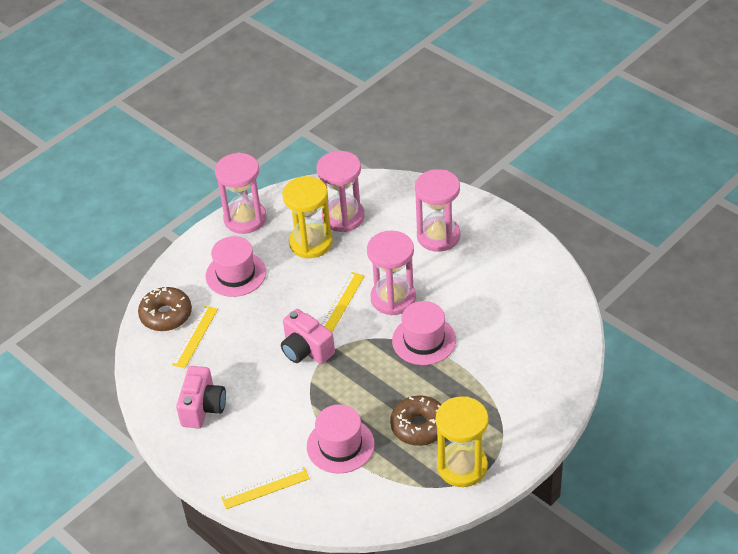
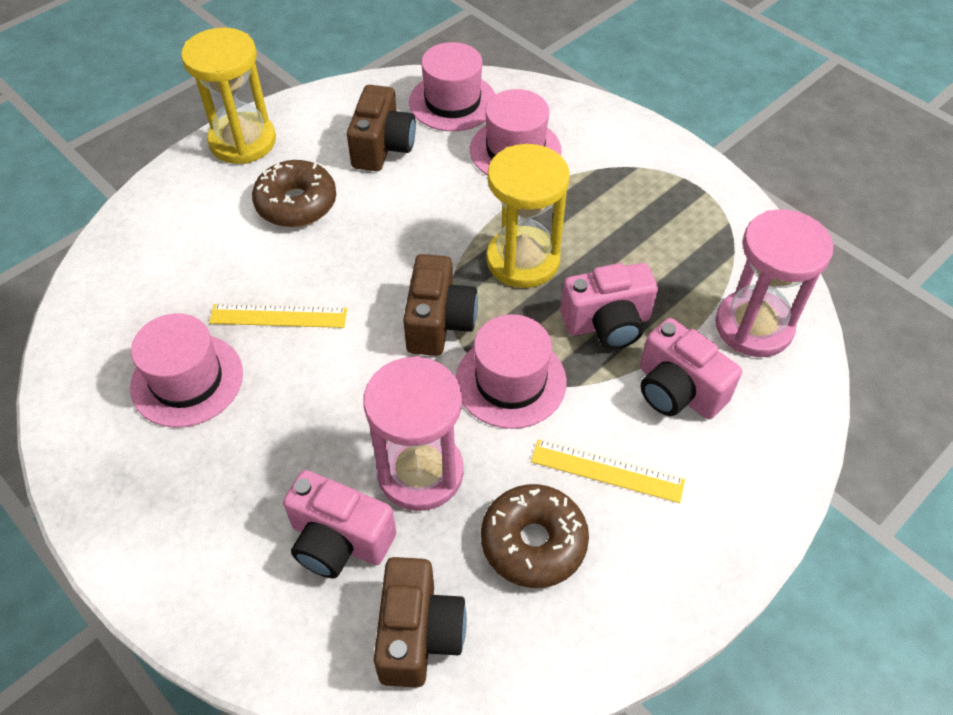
brown camera: 0 -> 3
pink camera: 2 -> 3
pink hat: 3 -> 4
pink hourglass: 4 -> 2
yellow ruler: 3 -> 2

